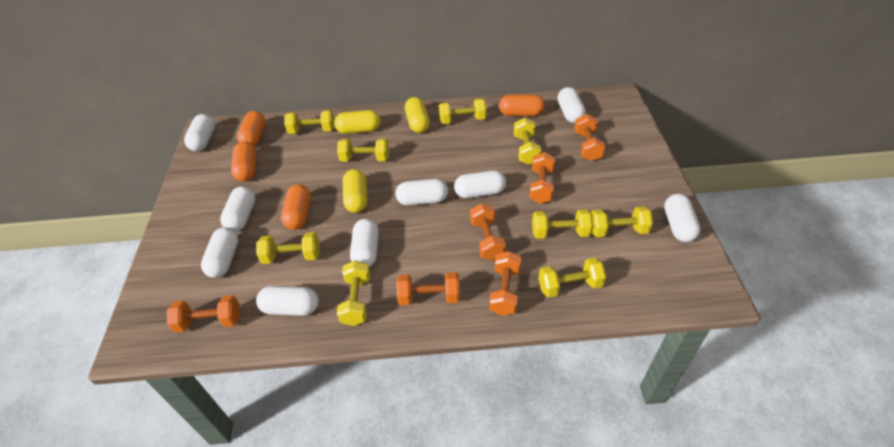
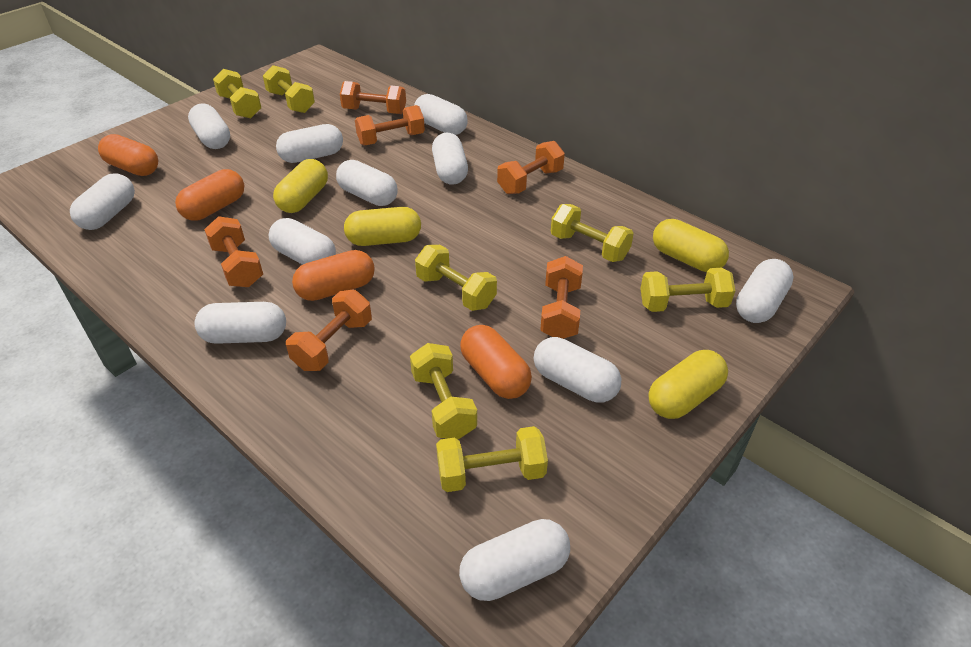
white capsule: 9 -> 11
yellow capsule: 3 -> 4
yellow dumbbell: 9 -> 7

